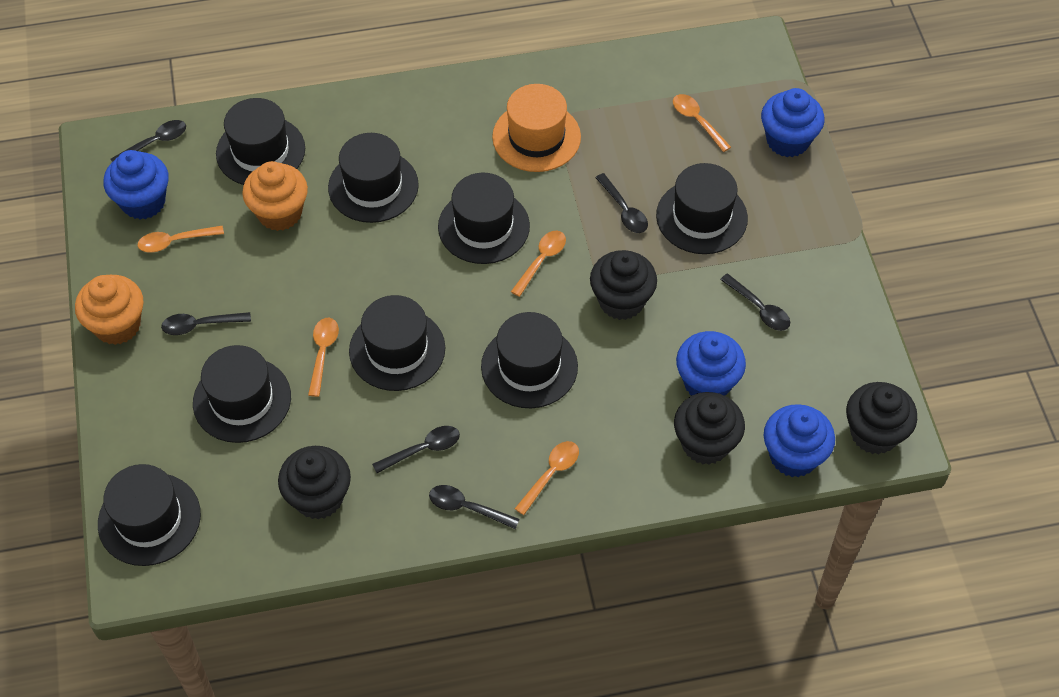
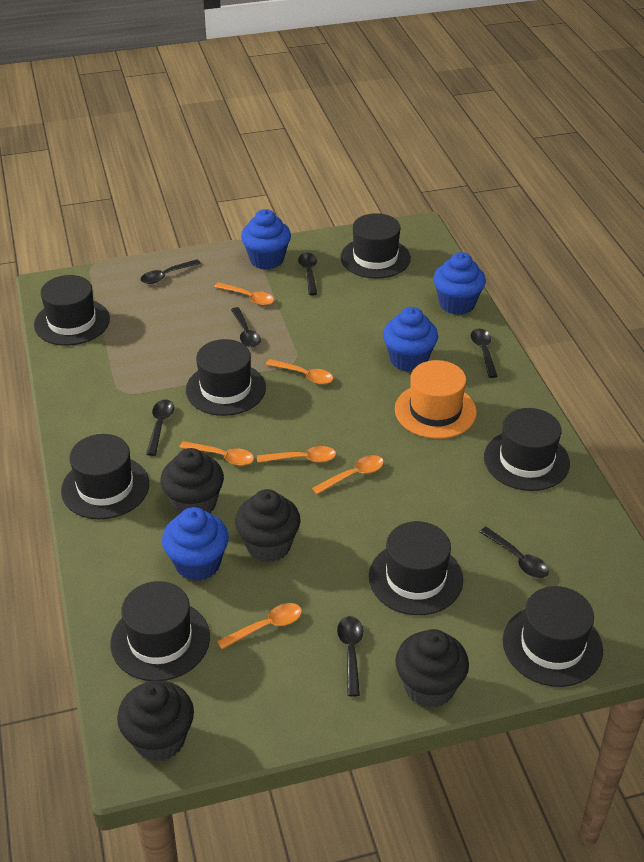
black spoon: 6 -> 7
orange cupcake: 2 -> 0
orange spoon: 5 -> 6

